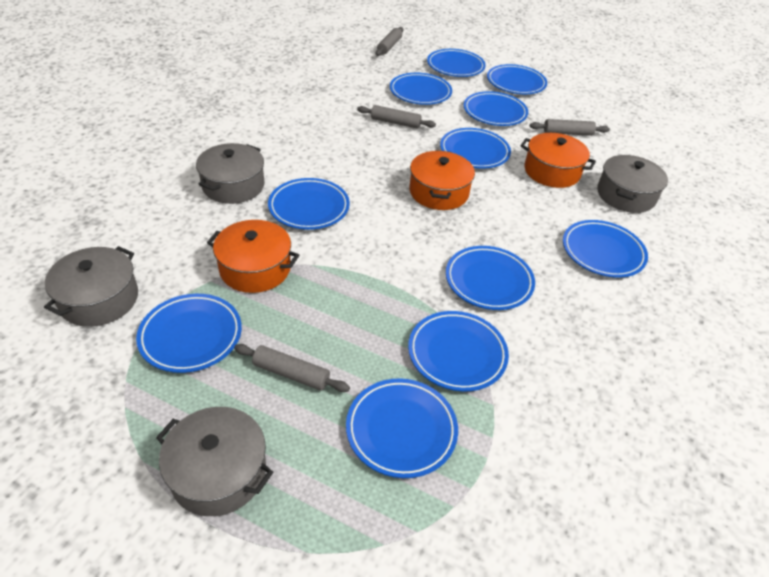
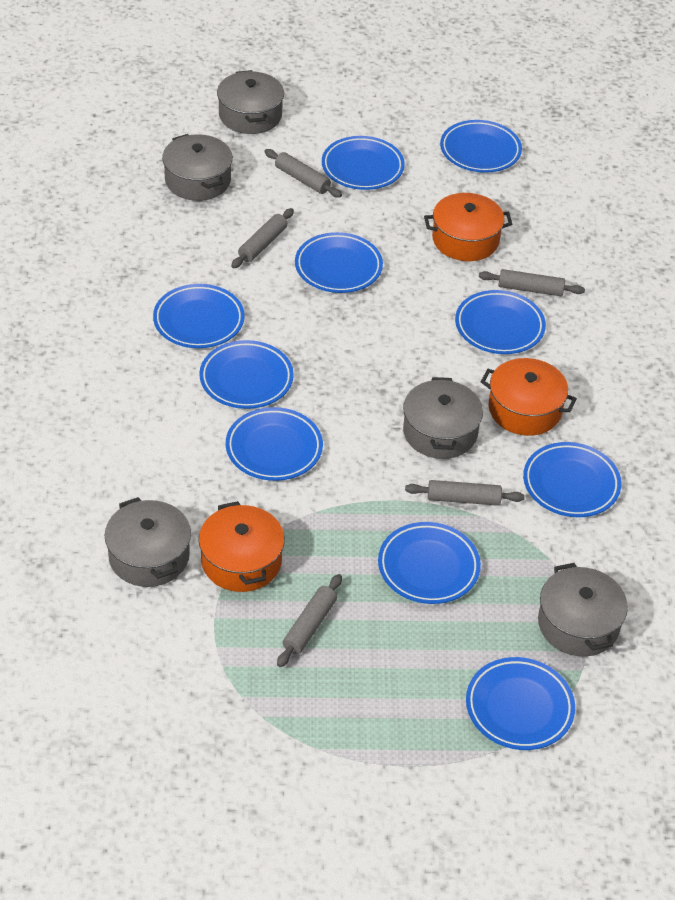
blue plate: 11 -> 10
grey pot: 4 -> 5
grey rolling pin: 4 -> 5

